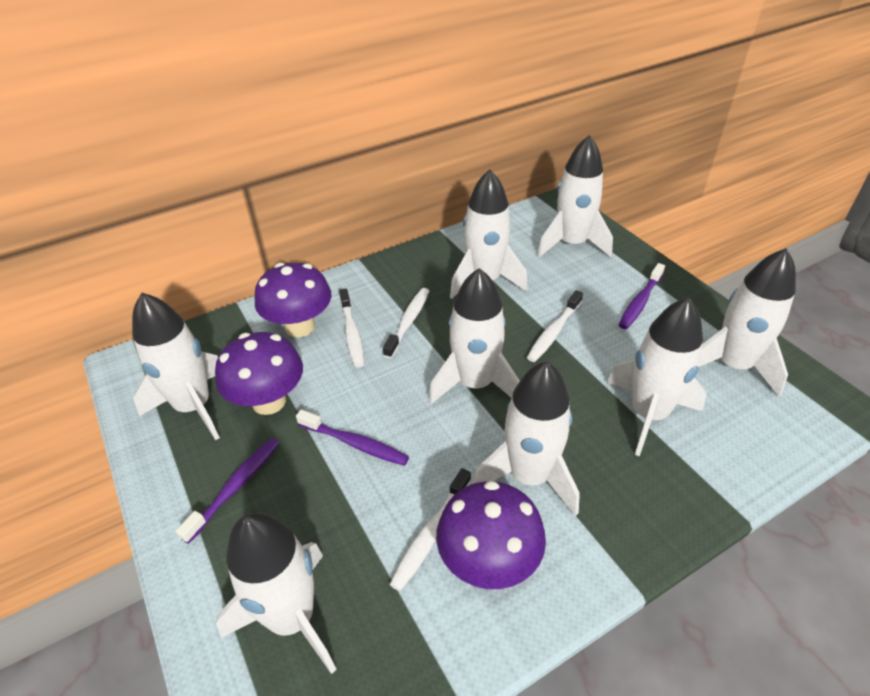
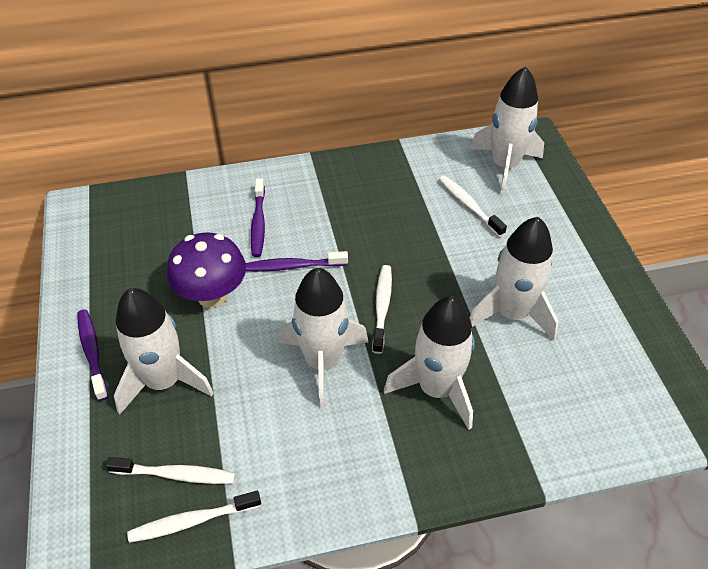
purple mushroom: 3 -> 1
white rocket: 8 -> 5

